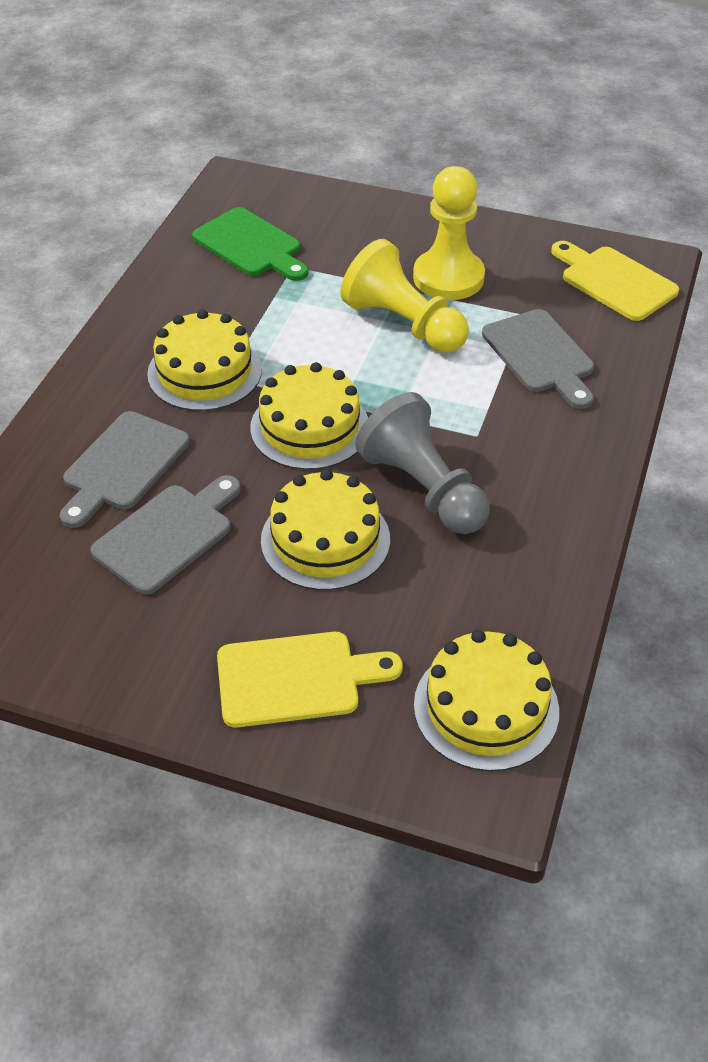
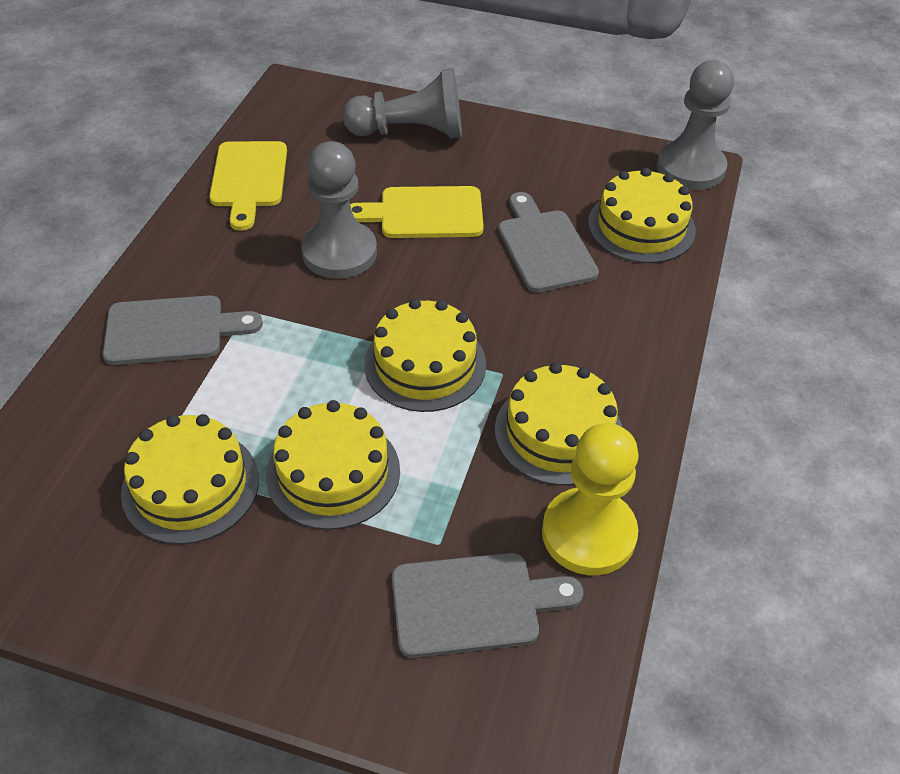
green cutting board: 1 -> 0
grey pawn: 1 -> 3
yellow cake: 4 -> 5
yellow pawn: 2 -> 1

